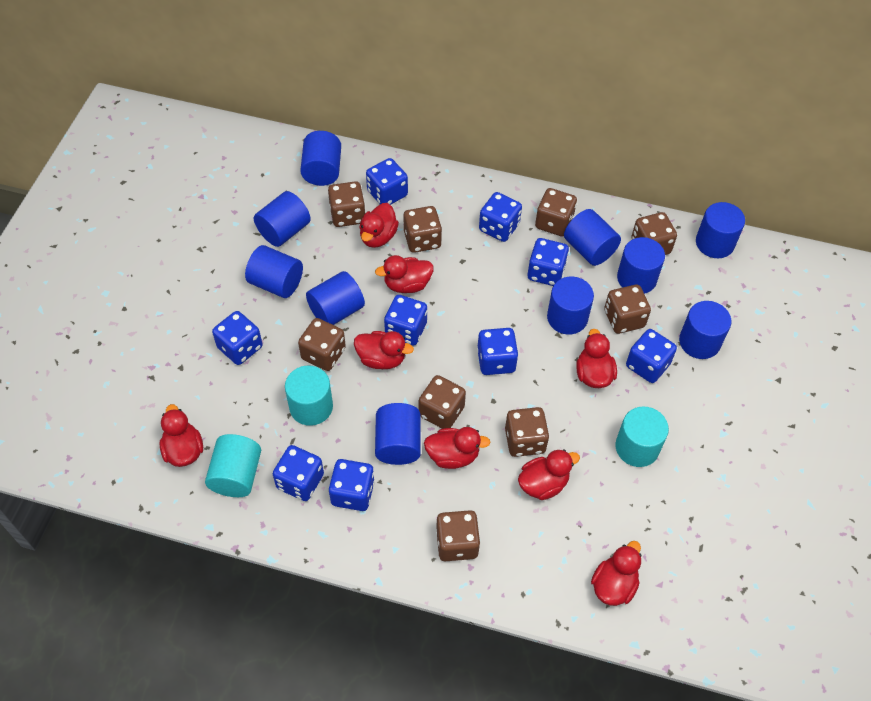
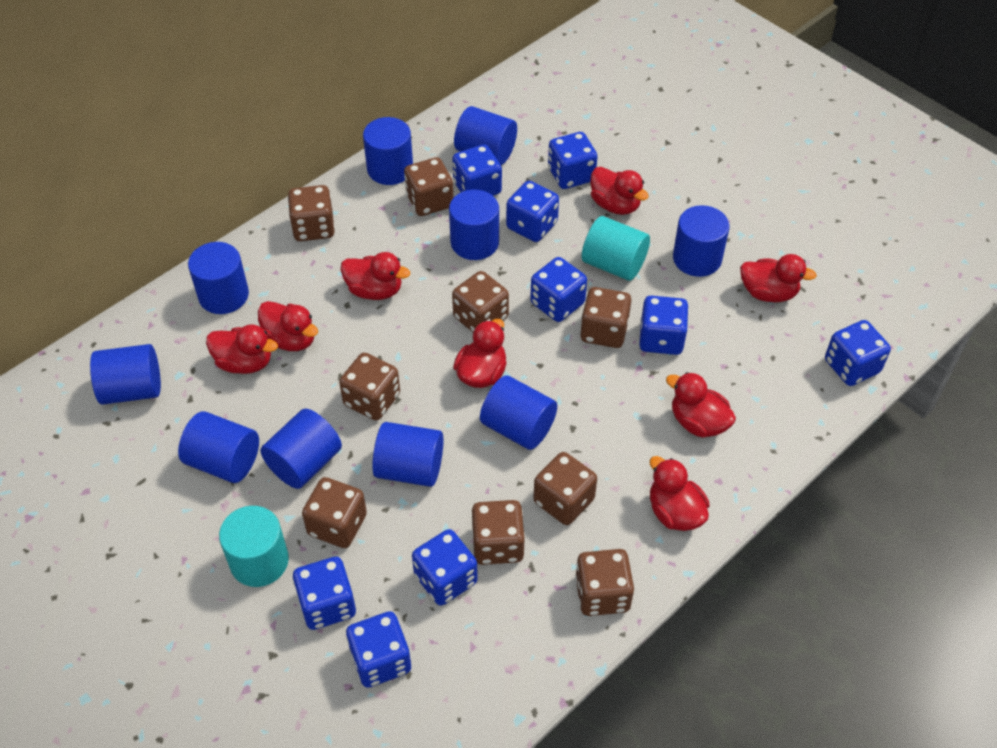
turquoise cylinder: 3 -> 2

